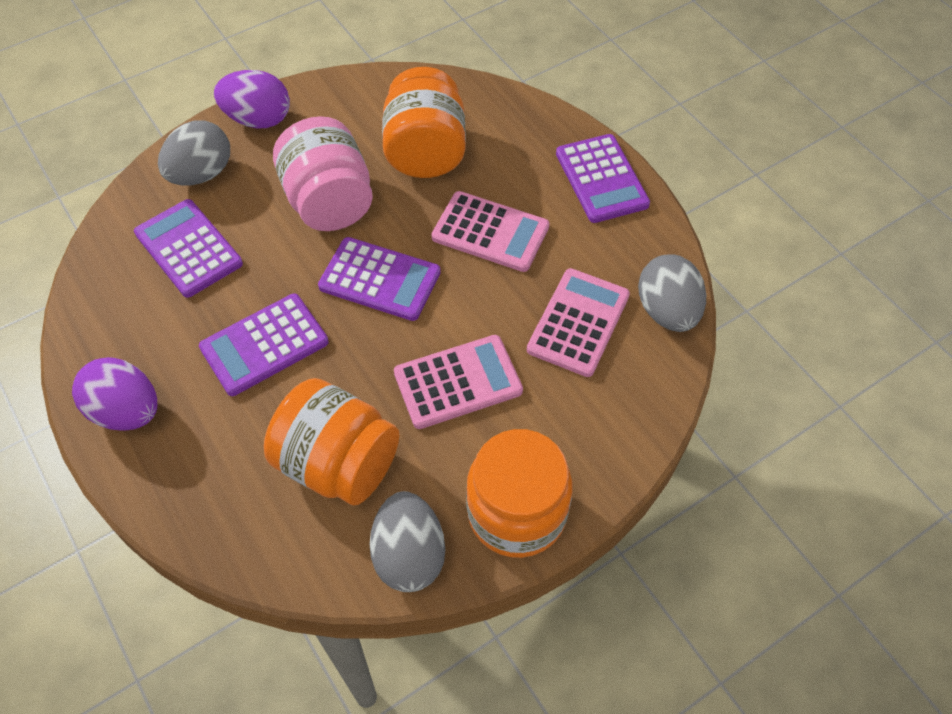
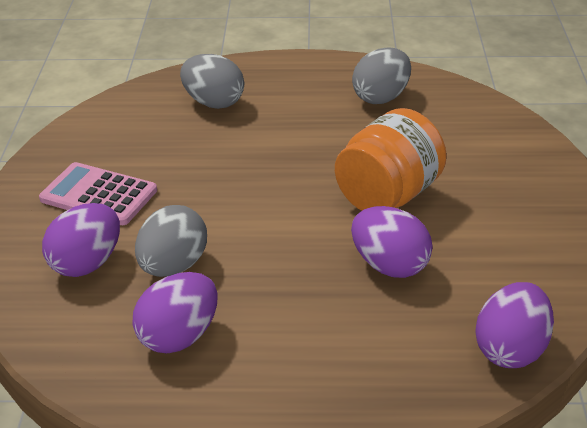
orange jar: 3 -> 1
pink calculator: 3 -> 1
pink jar: 1 -> 0
purple calculator: 4 -> 0
purple egg: 2 -> 4

